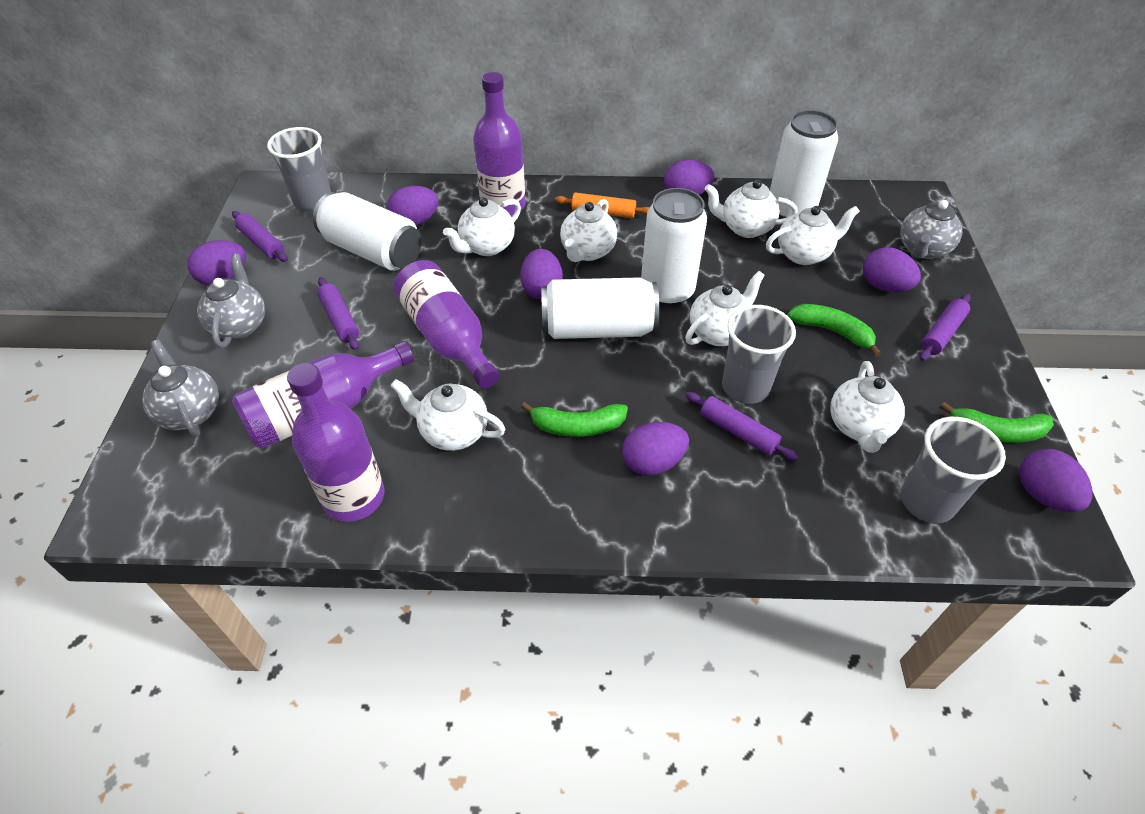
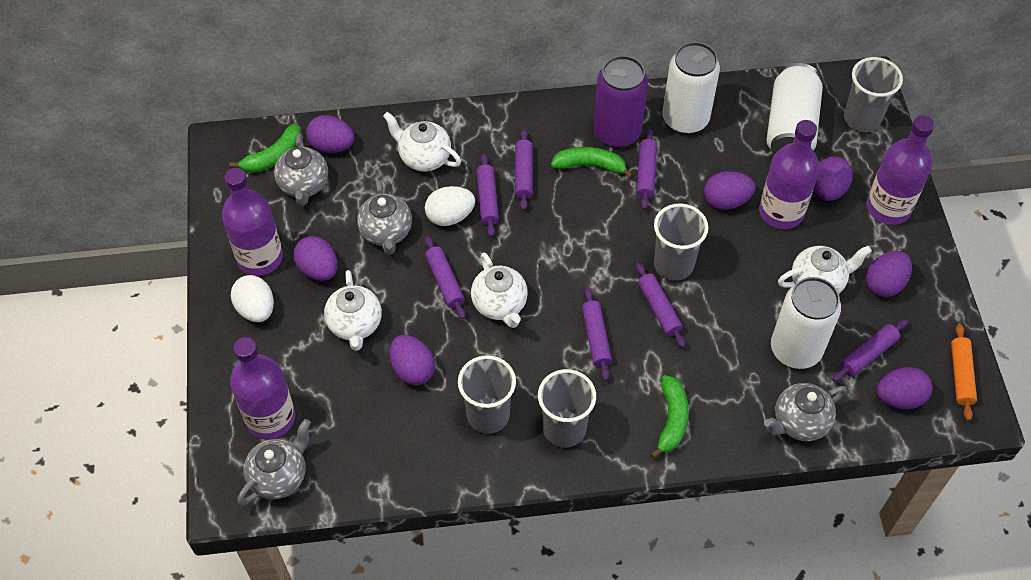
grey cup: 3 -> 4
grey teapot: 3 -> 4
purple can: 0 -> 1
purple rolling pin: 4 -> 7
white can: 4 -> 3
white egg: 0 -> 2
white teapot: 7 -> 4

